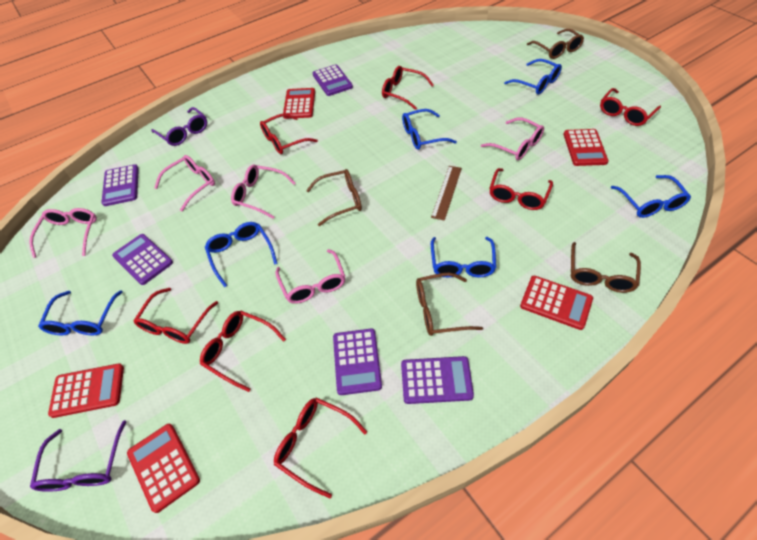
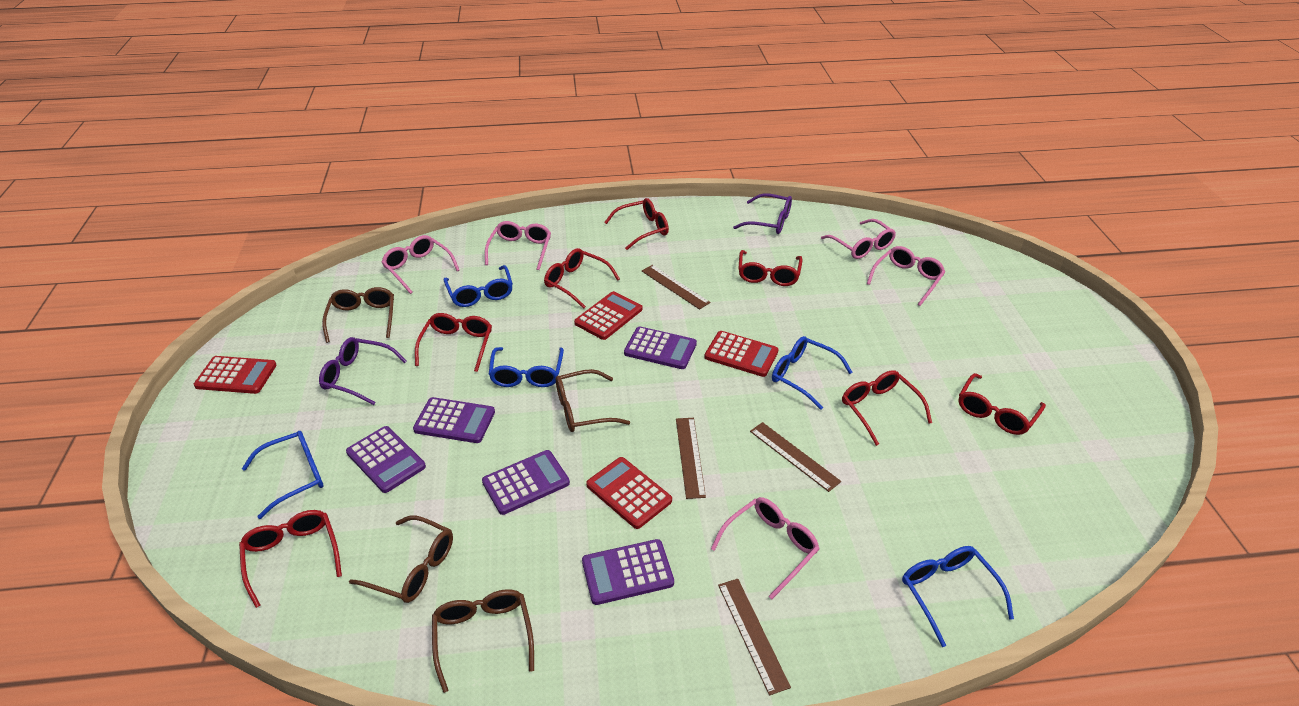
blue glasses: 6 -> 5
brown ruler: 1 -> 4
red calculator: 5 -> 4

